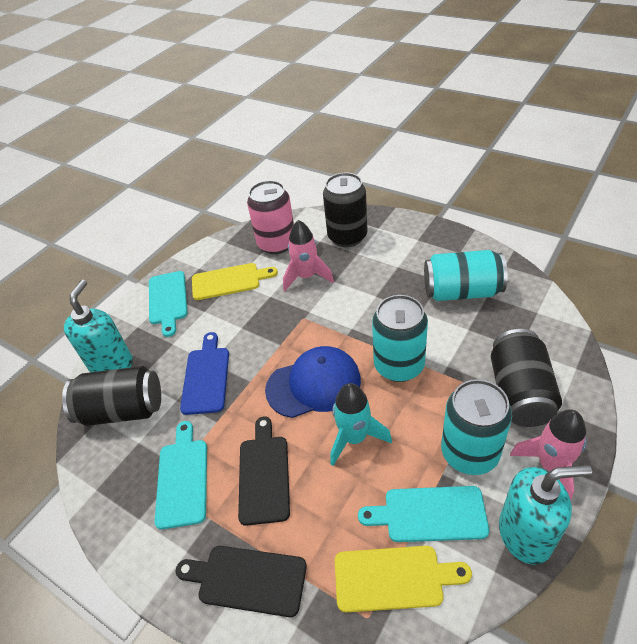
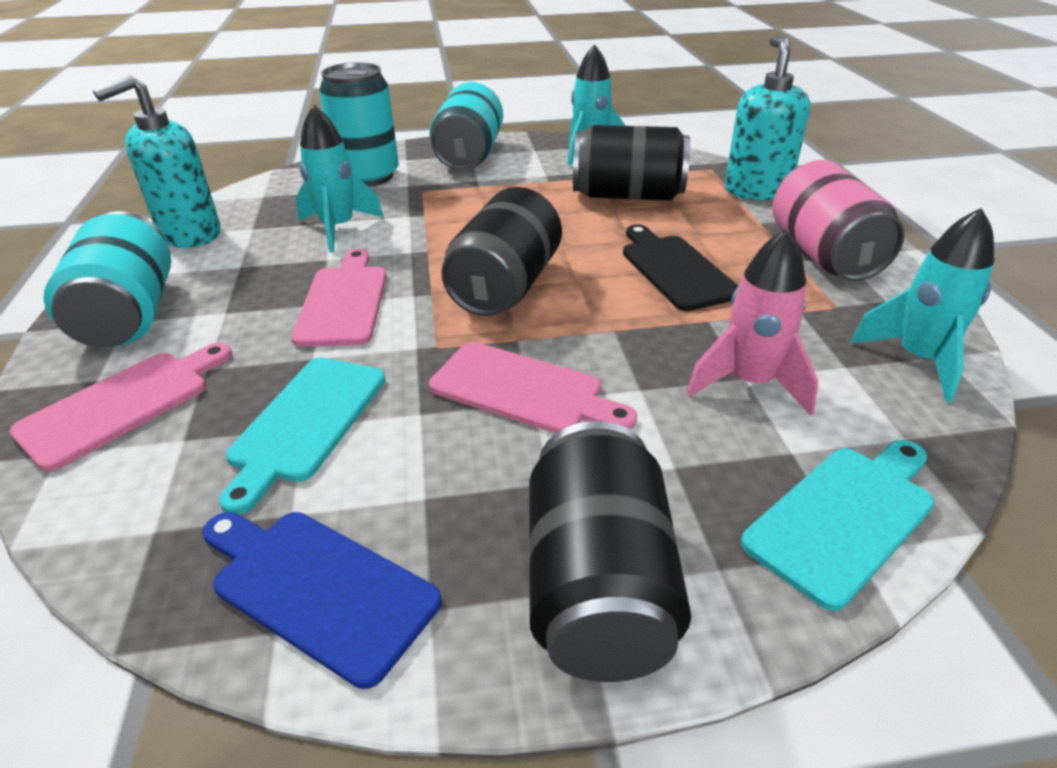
black cutting board: 2 -> 1
blue cap: 1 -> 0
pink cutting board: 0 -> 3
pink rocket: 2 -> 1
turquoise cutting board: 3 -> 2
turquoise rocket: 1 -> 3
yellow cutting board: 2 -> 0

